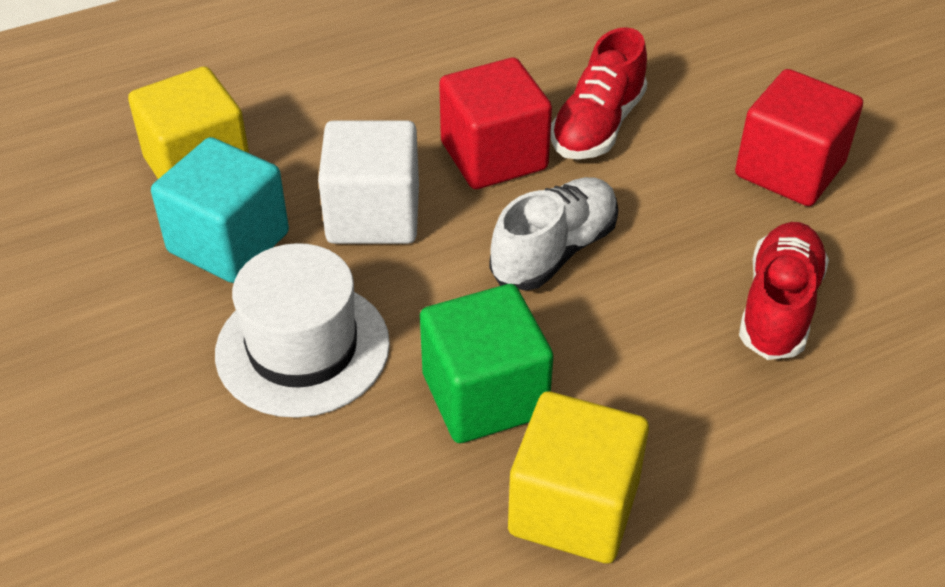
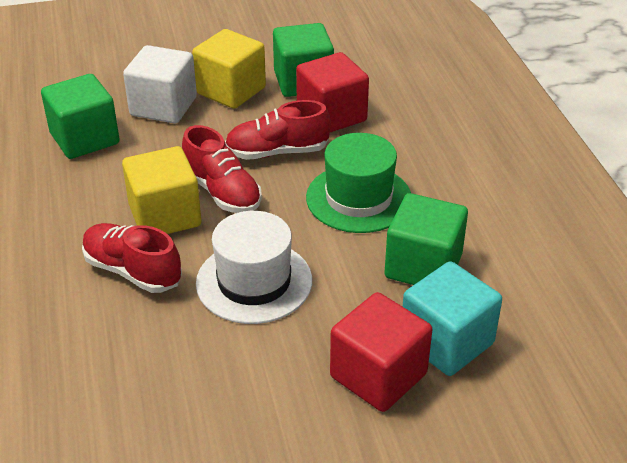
green cube: 1 -> 3
green hat: 0 -> 1
red shoe: 2 -> 3
white shoe: 1 -> 0

